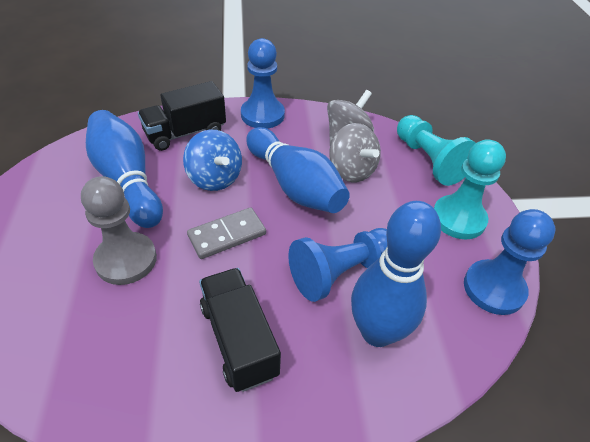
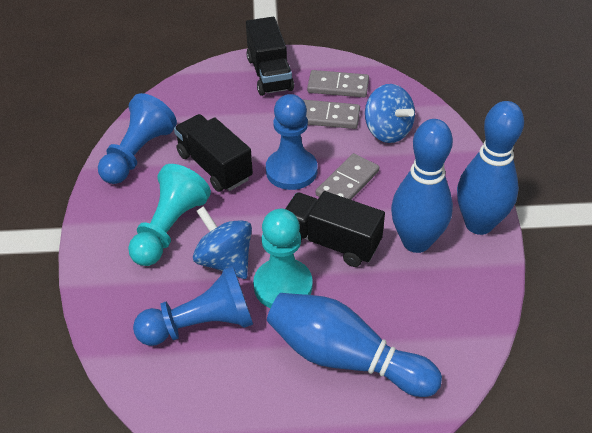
black truck: 2 -> 3
blue spinning top: 1 -> 2
grey domino: 1 -> 3
grey pawn: 1 -> 0
grey spinning top: 2 -> 0

